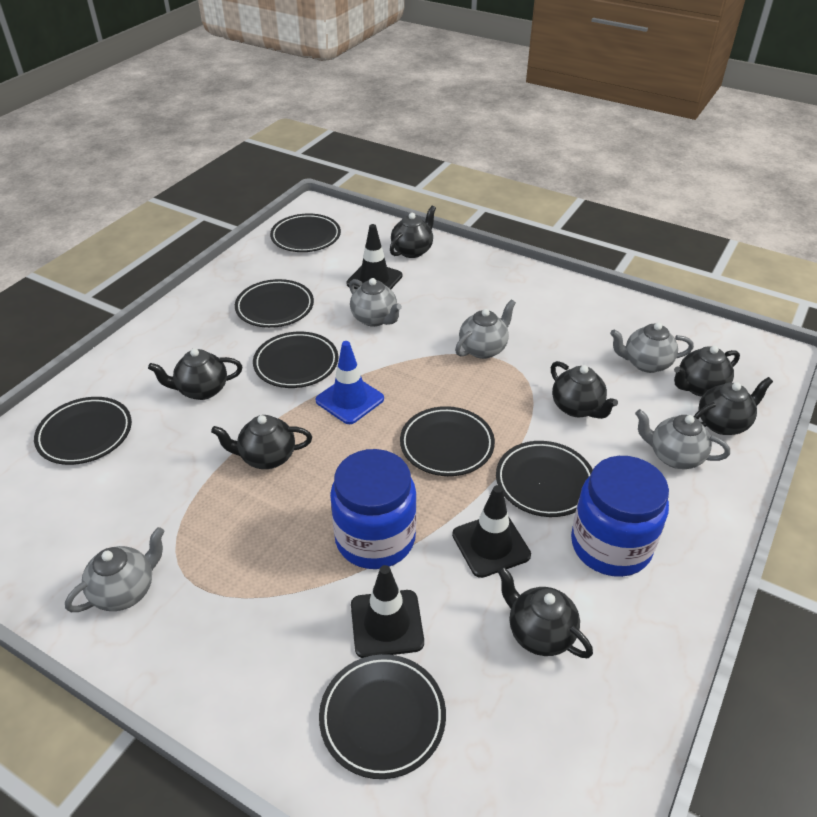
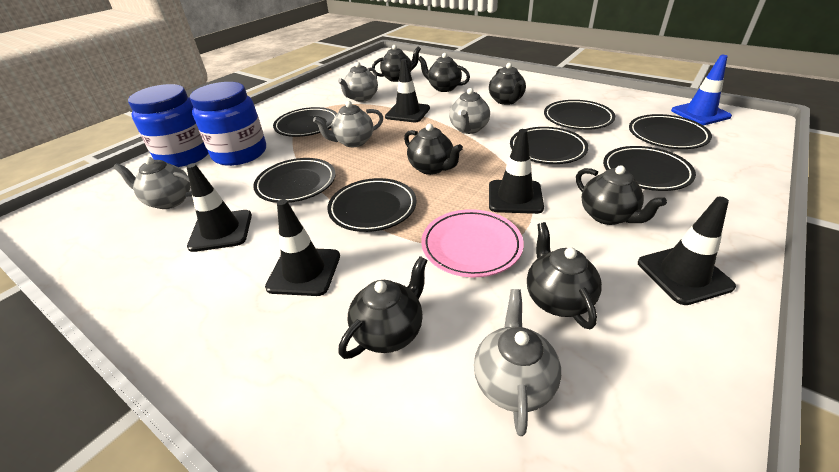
black traffic cone: 3 -> 5
pink plate: 0 -> 1

